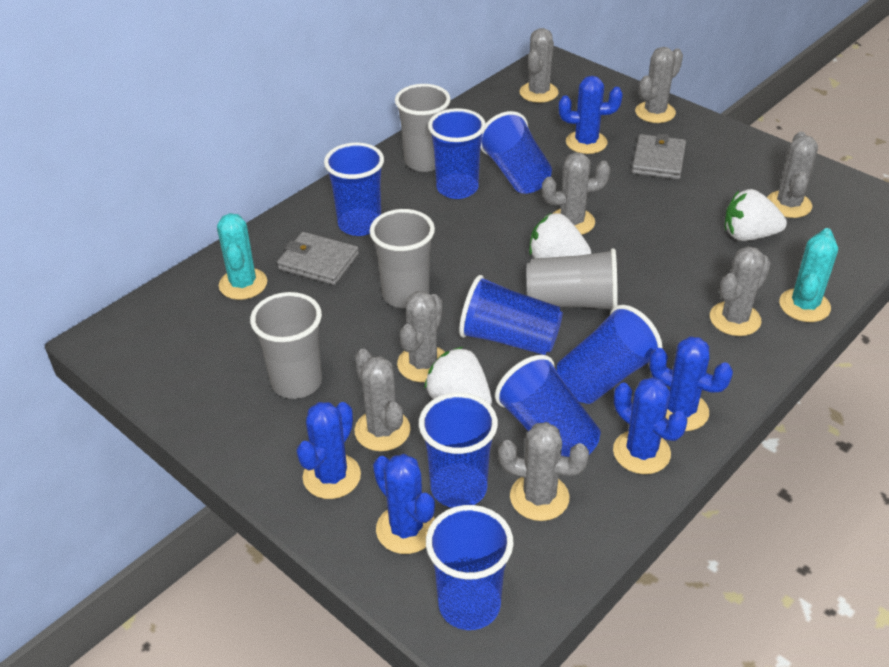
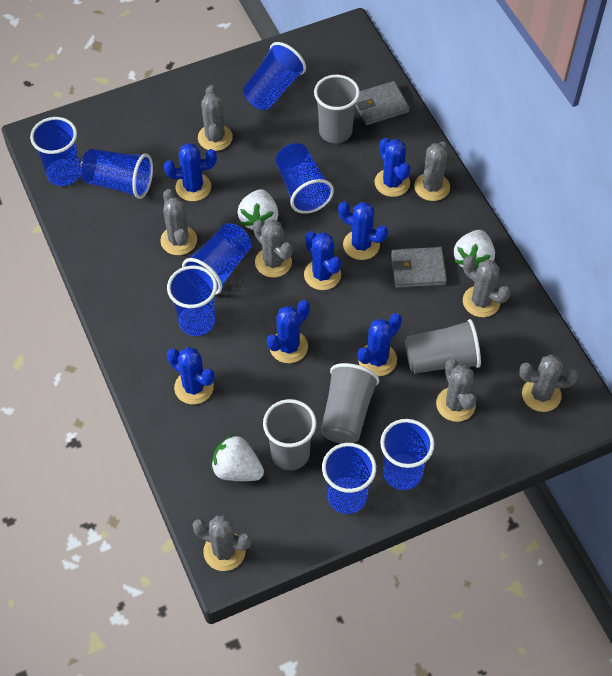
blue cactus: 5 -> 7
turquoise cactus: 2 -> 0

